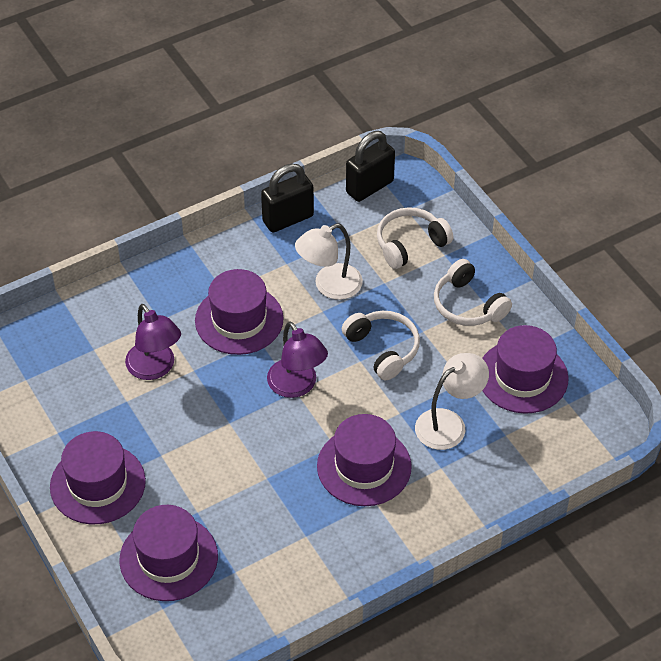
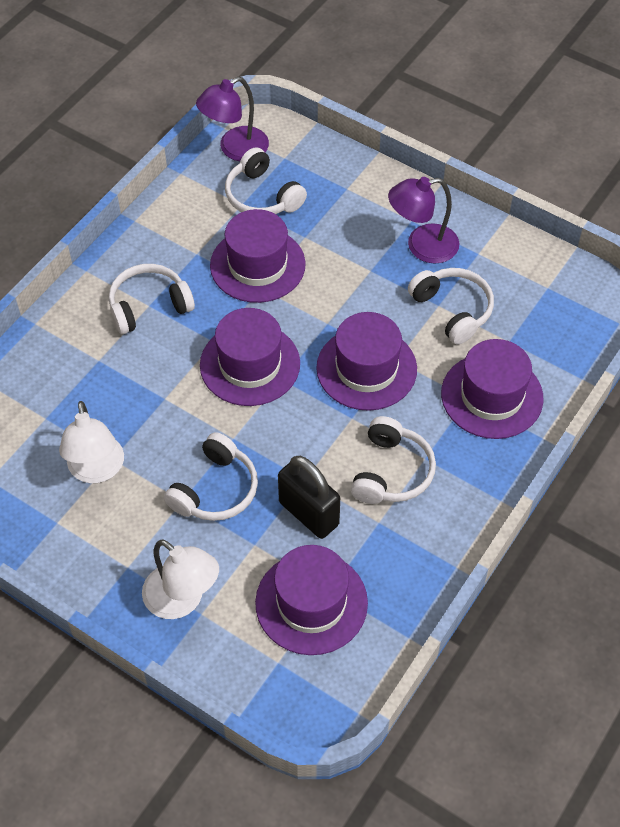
black padlock: 2 -> 1
white headphones: 3 -> 5

